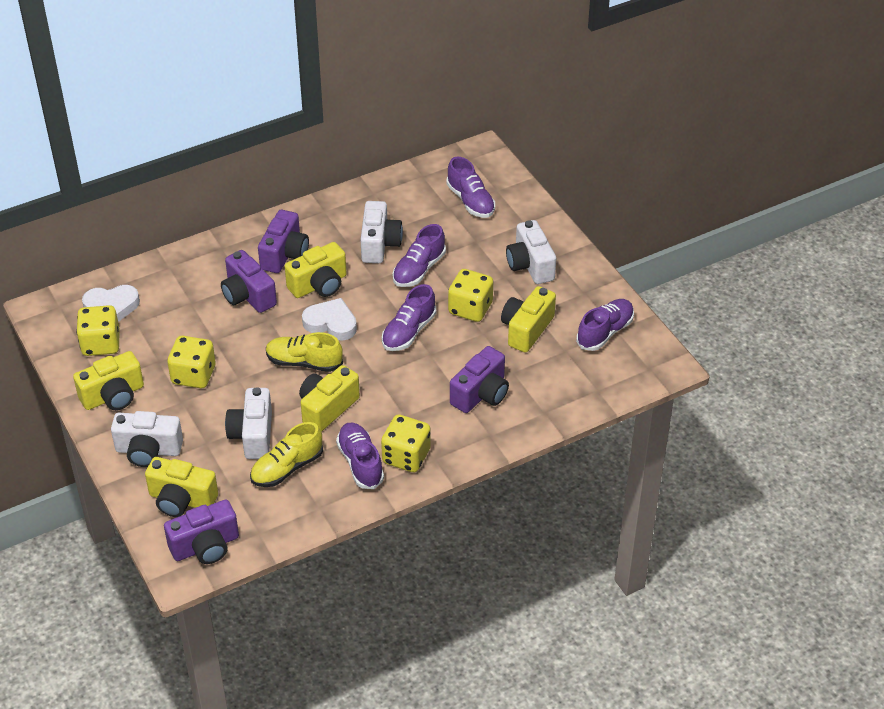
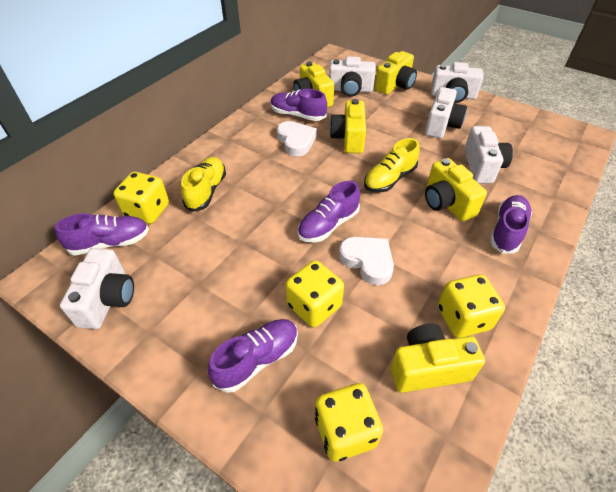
purple camera: 4 -> 0
white camera: 4 -> 5

